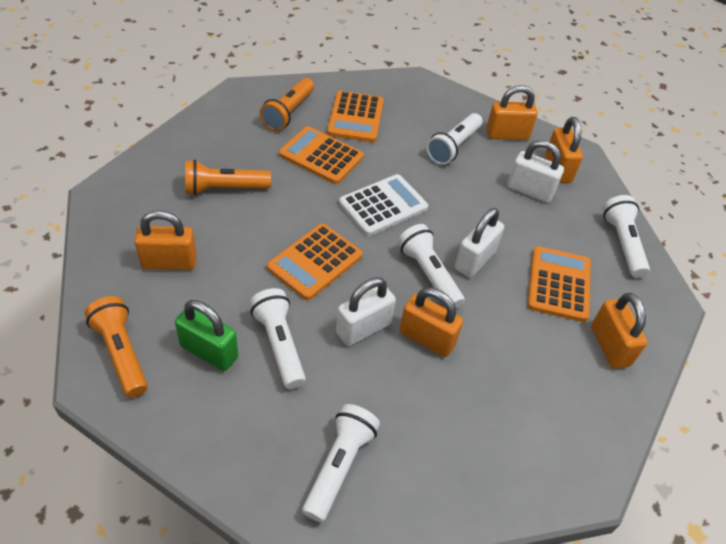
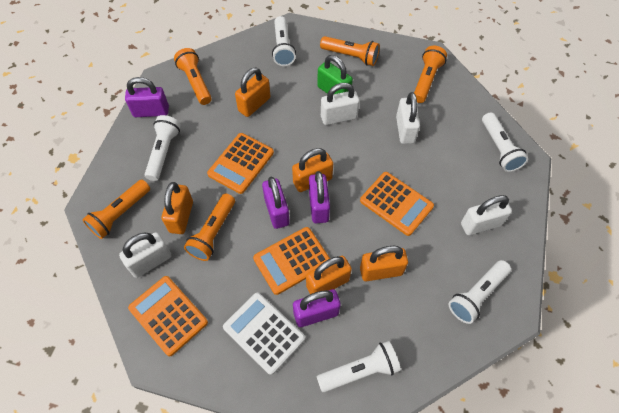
orange flashlight: 3 -> 5
purple padlock: 0 -> 4
white padlock: 3 -> 4

